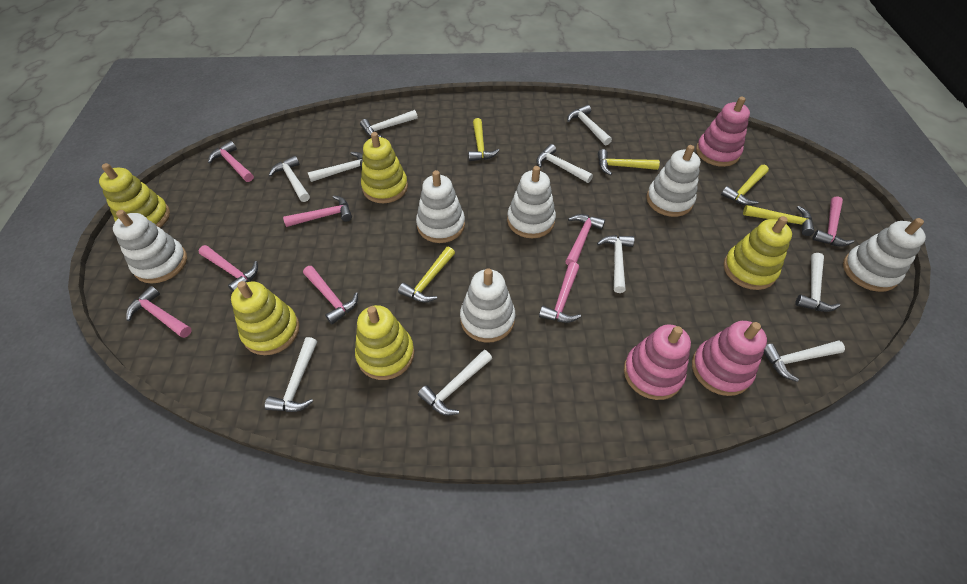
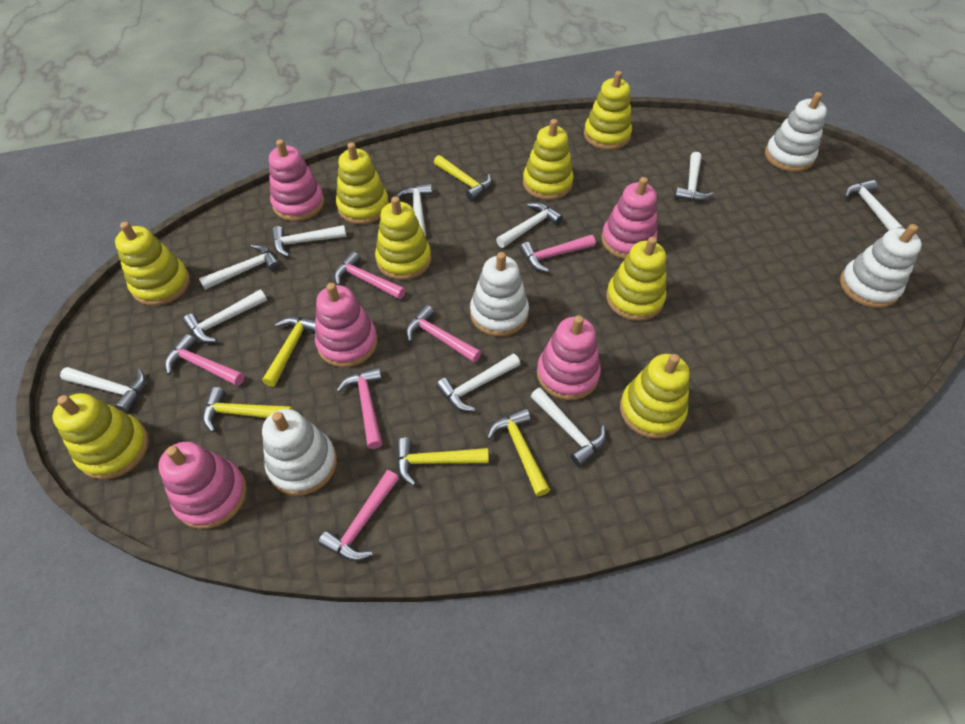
pink hammer: 8 -> 6
pink stacking toy: 3 -> 5
white stacking toy: 6 -> 4
yellow stacking toy: 5 -> 8

